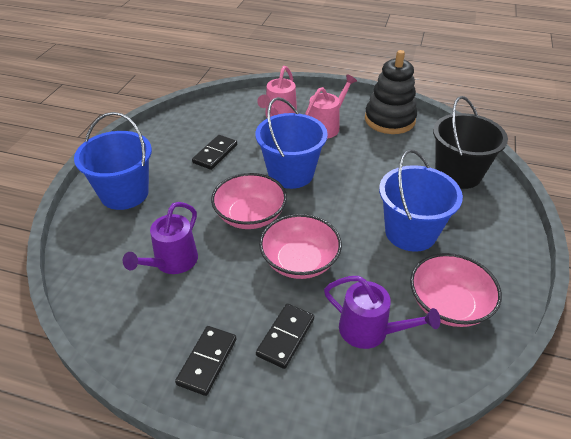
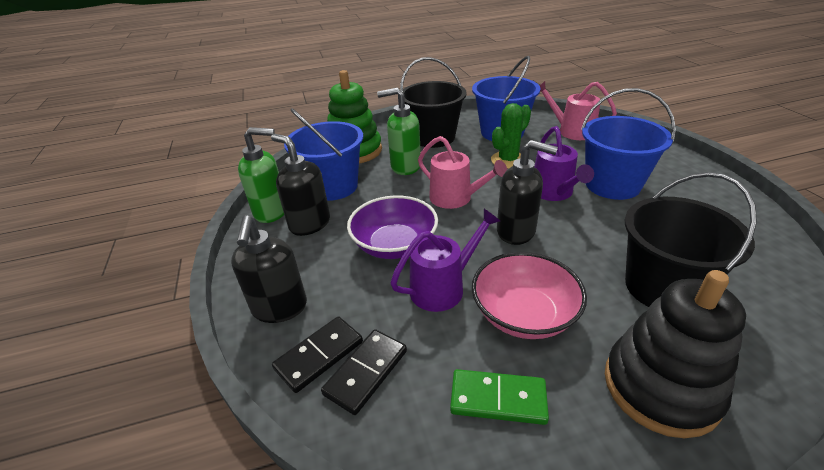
black bucket: 1 -> 2
black domino: 3 -> 2
black soap dispenser: 0 -> 3
green cactus: 0 -> 1
green domino: 0 -> 1
green soap dispenser: 0 -> 2
green stacking toy: 0 -> 1
pink bowl: 3 -> 1
purple bowl: 0 -> 1

